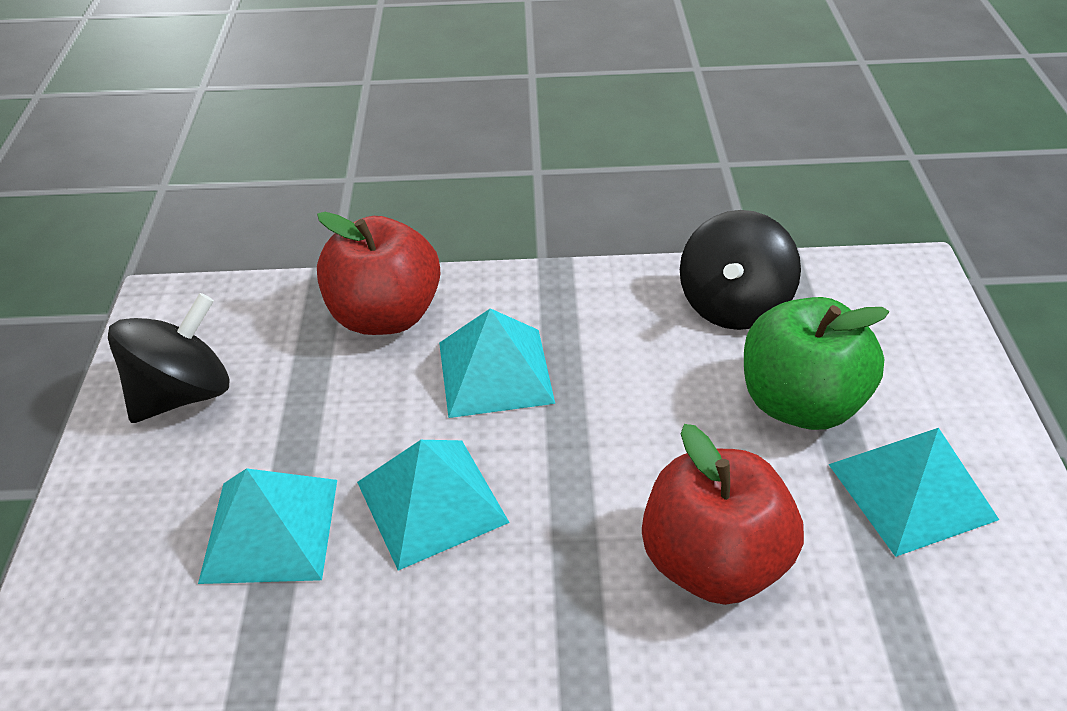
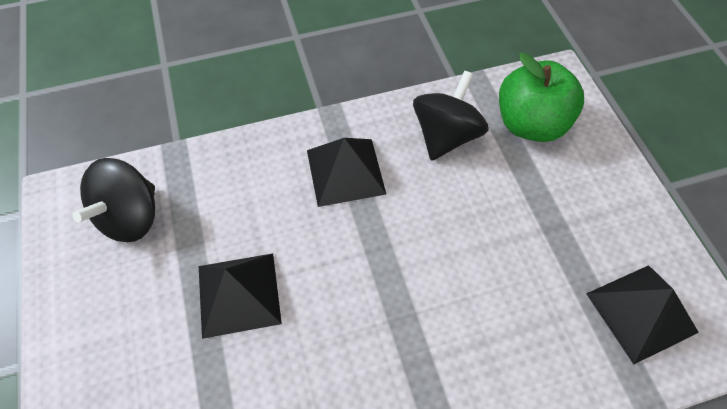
black pyramid: 0 -> 3
red apple: 2 -> 0
turquoise pyramid: 4 -> 0

